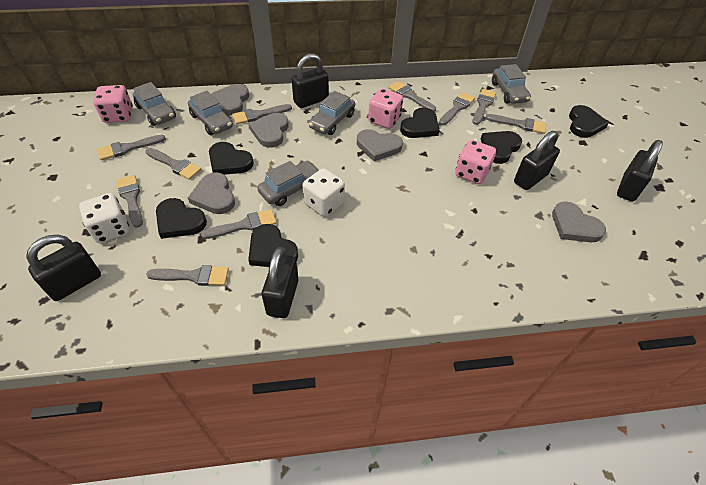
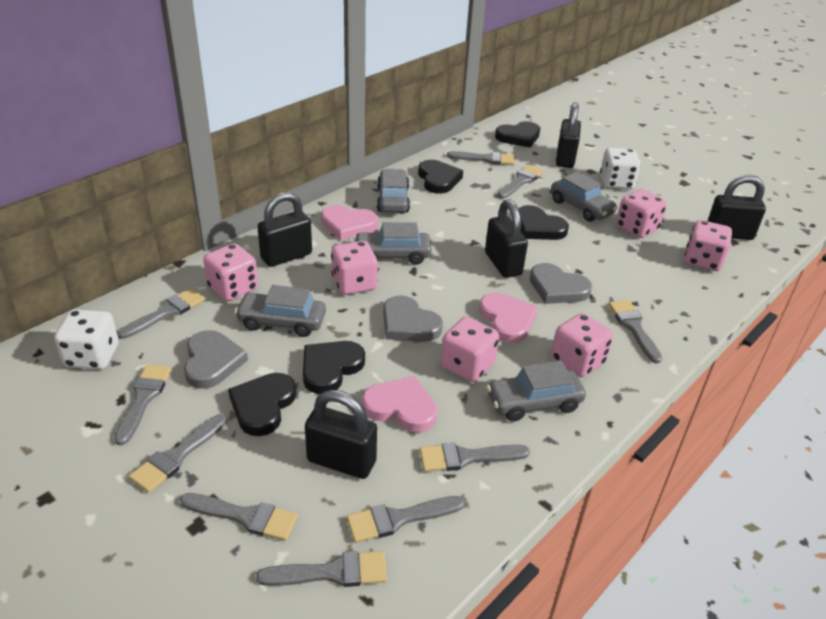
black heart: 6 -> 5
grey heart: 5 -> 3
pink dice: 3 -> 6
pink heart: 0 -> 3

